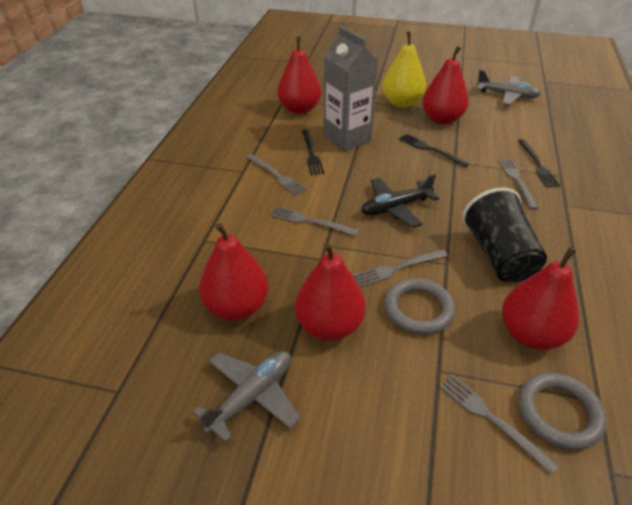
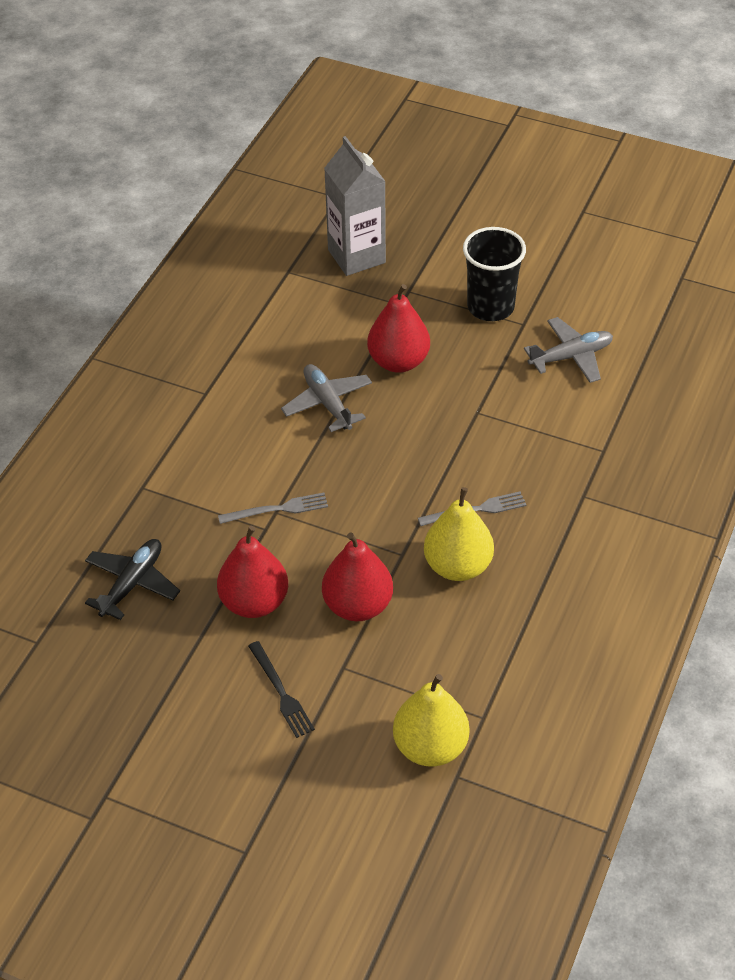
black fork: 3 -> 1
grey fork: 5 -> 2
grey ring: 2 -> 0
red pear: 5 -> 3
yellow pear: 1 -> 2

